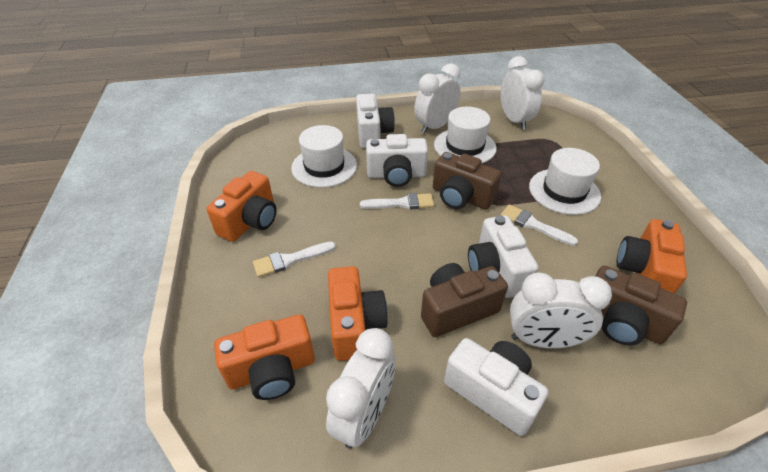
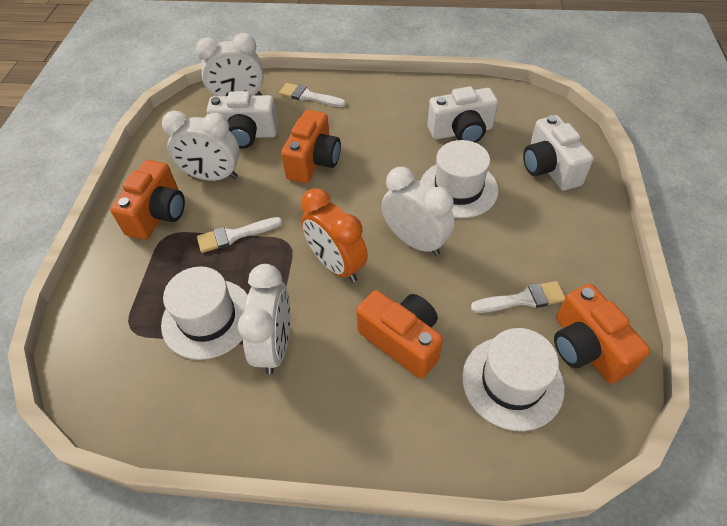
brown camera: 3 -> 0
orange clock: 0 -> 1
white camera: 4 -> 3

